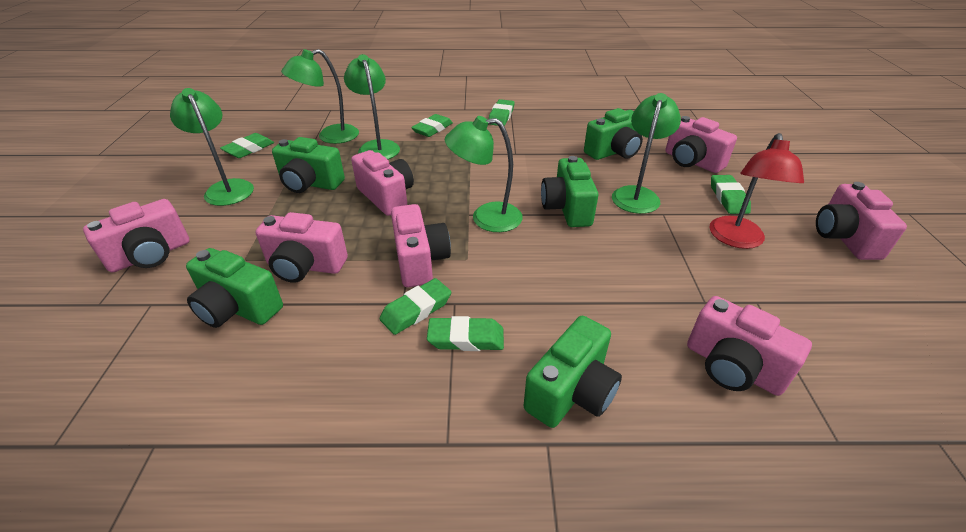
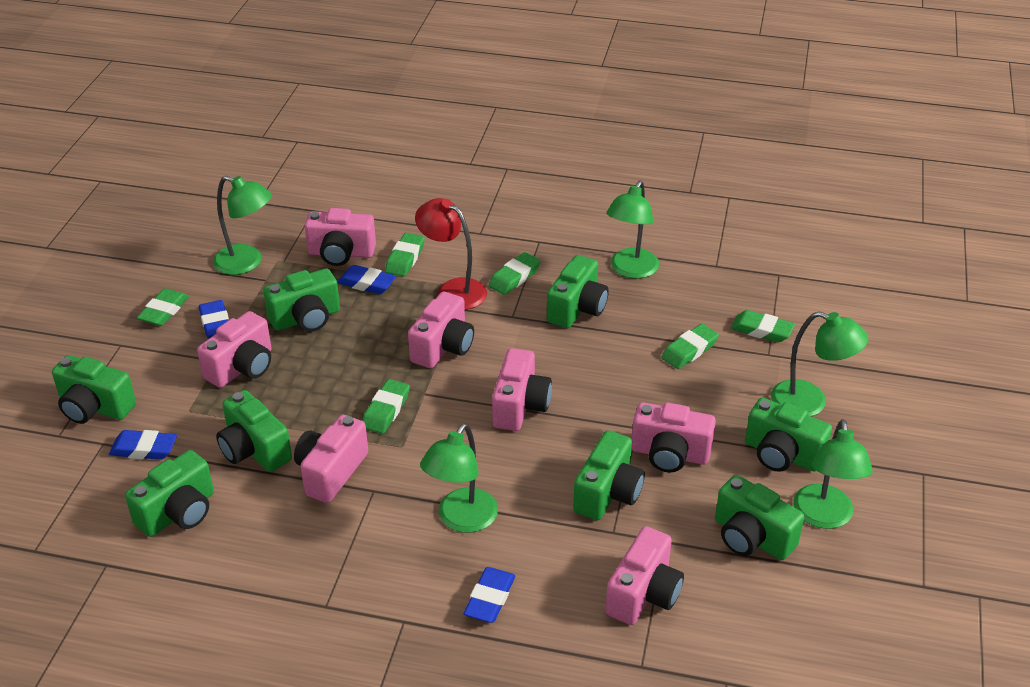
blue eraser: 0 -> 4
green camera: 5 -> 8

